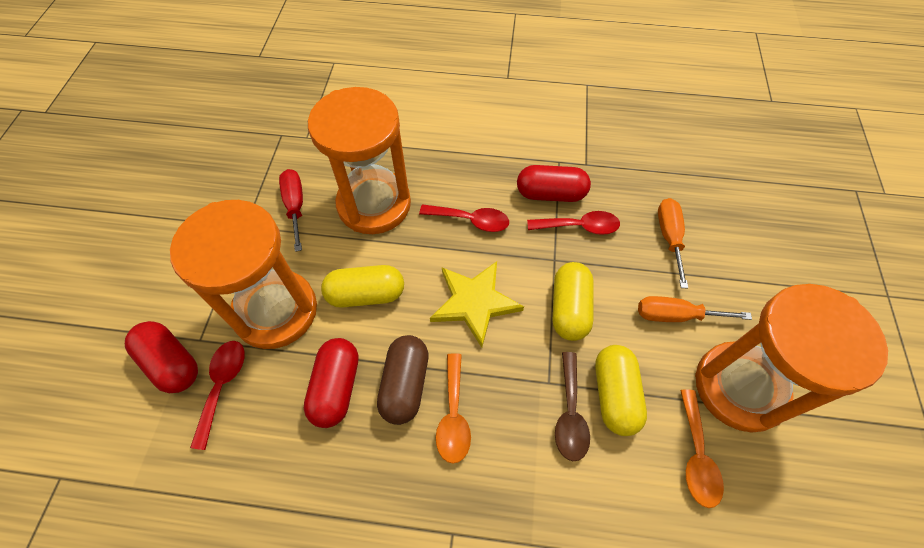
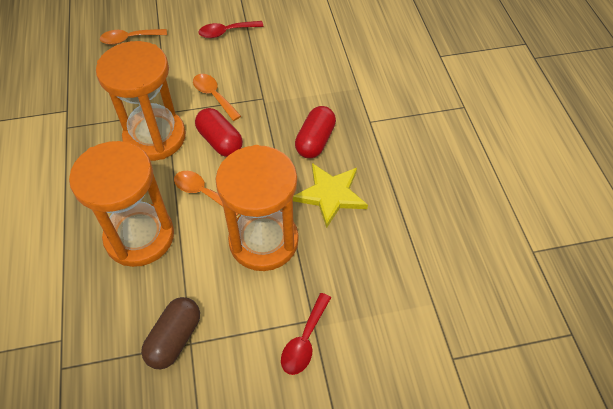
brown spoon: 1 -> 0
orange screwdriver: 2 -> 0
orange spoon: 2 -> 3
red capsule: 3 -> 2
red screwdriver: 1 -> 0
red spoon: 3 -> 2
yellow capsule: 3 -> 0

